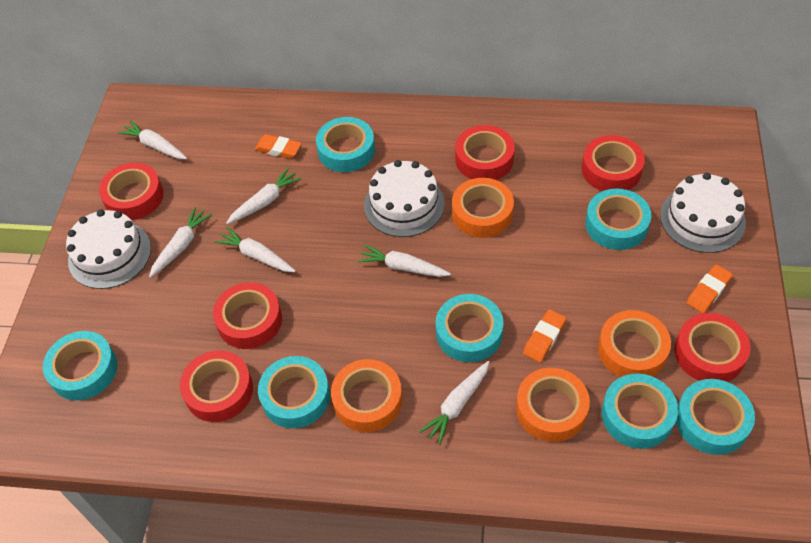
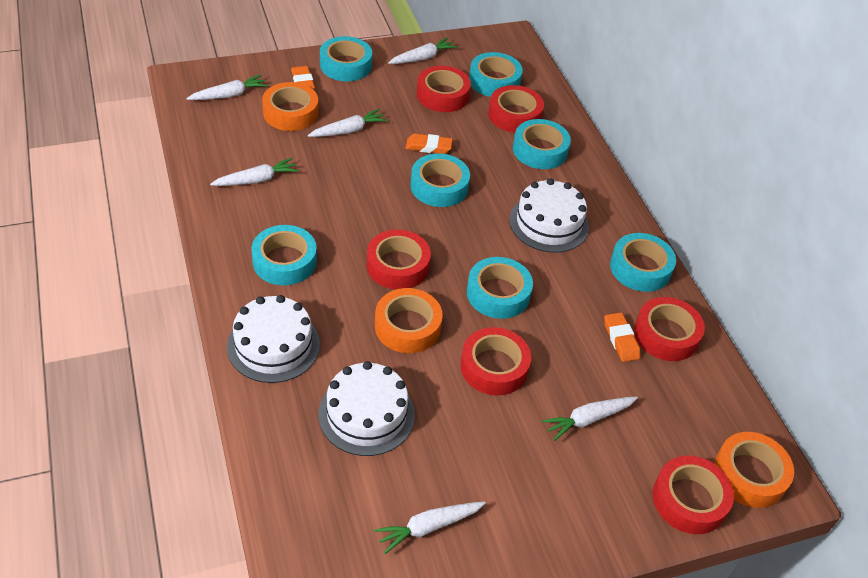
orange tape: 4 -> 3

